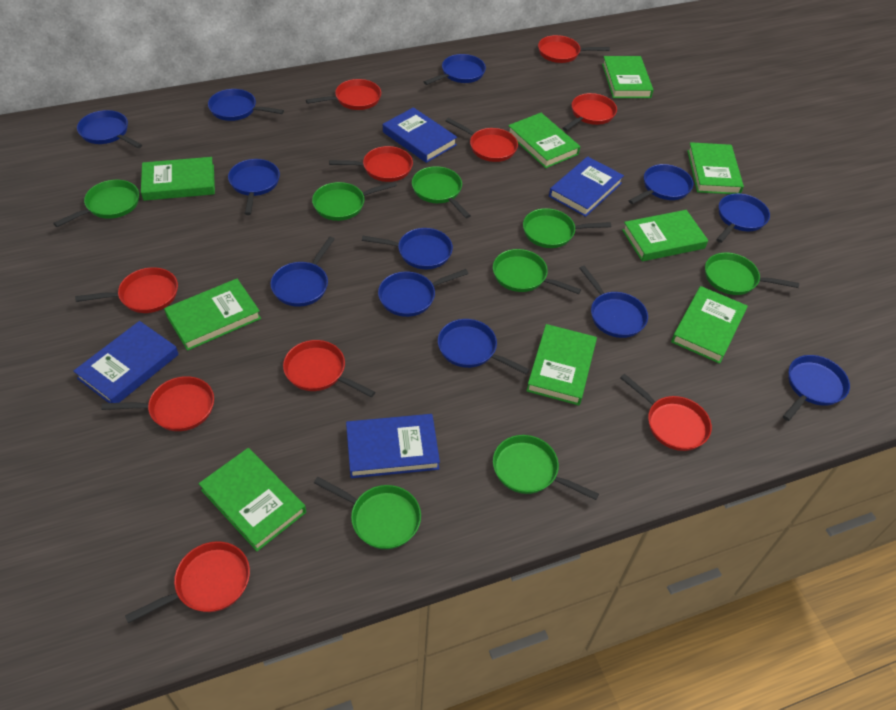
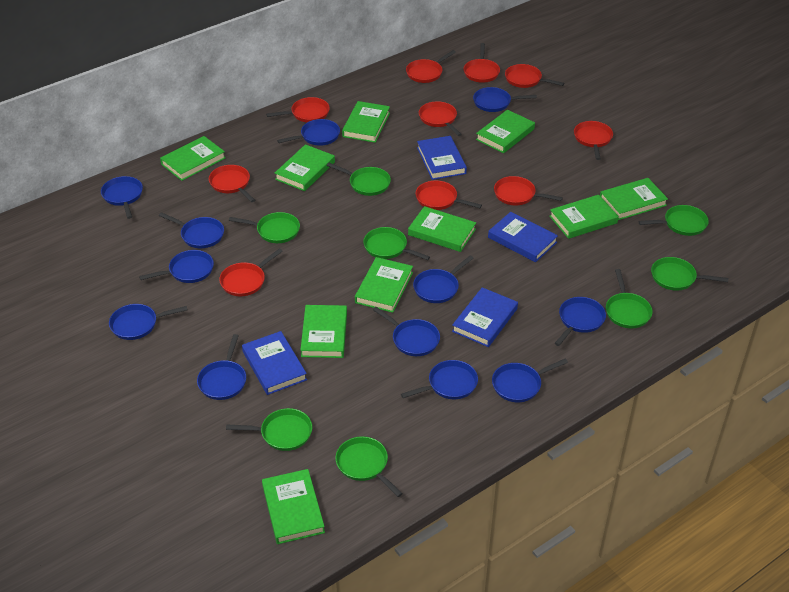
green book: 9 -> 10

